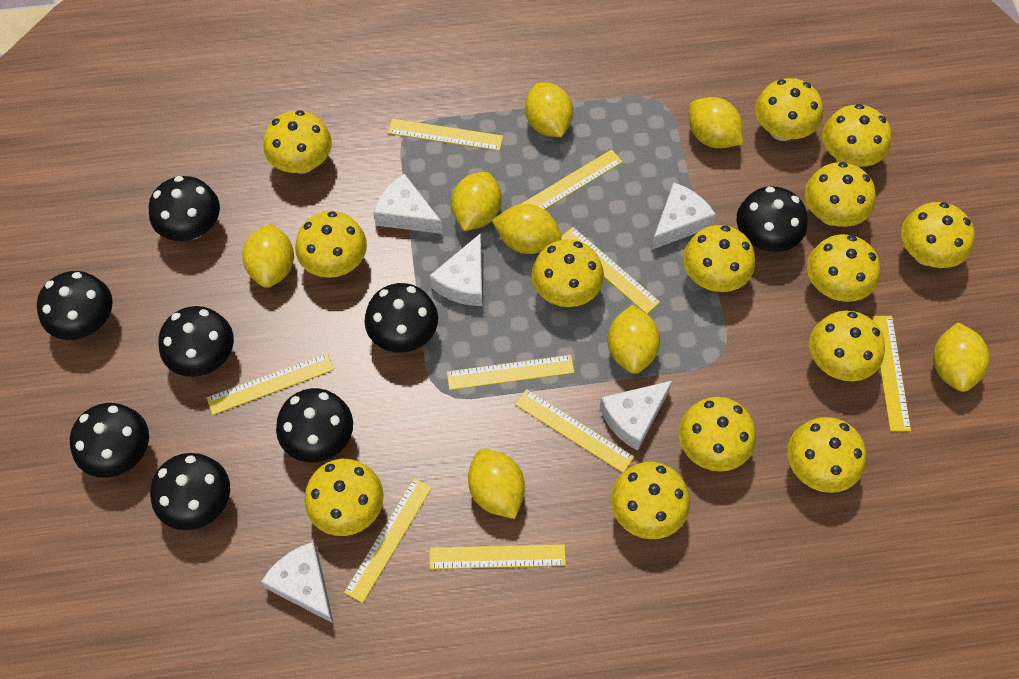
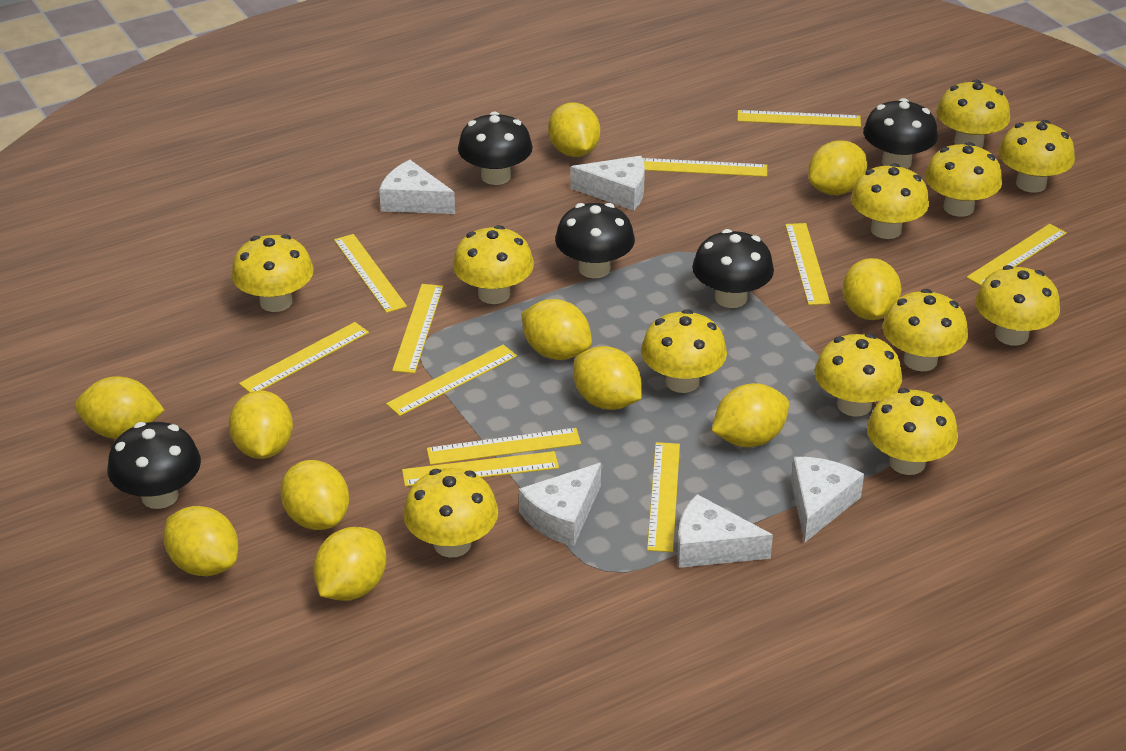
black mushroom: 8 -> 5
yellow lemon: 8 -> 11
yellow mushroom: 14 -> 12
yellow ruler: 9 -> 11

